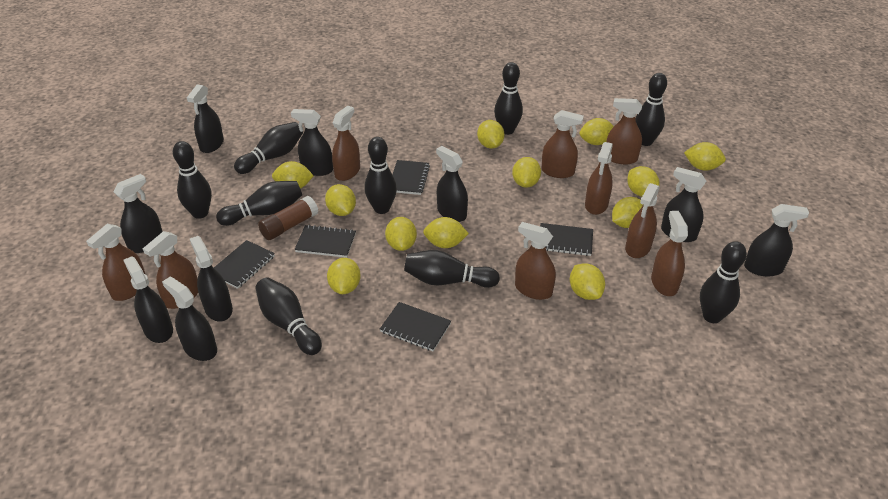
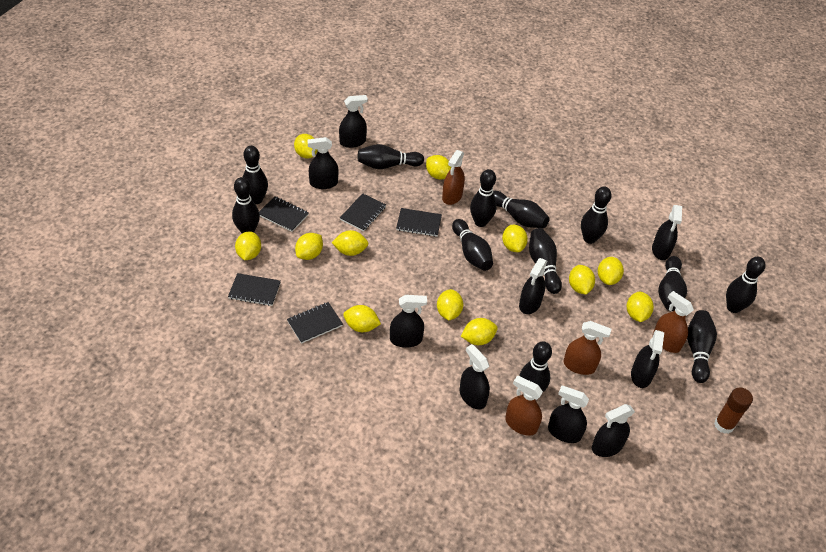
black bowling pin: 9 -> 12
brown spray bottle: 9 -> 4

